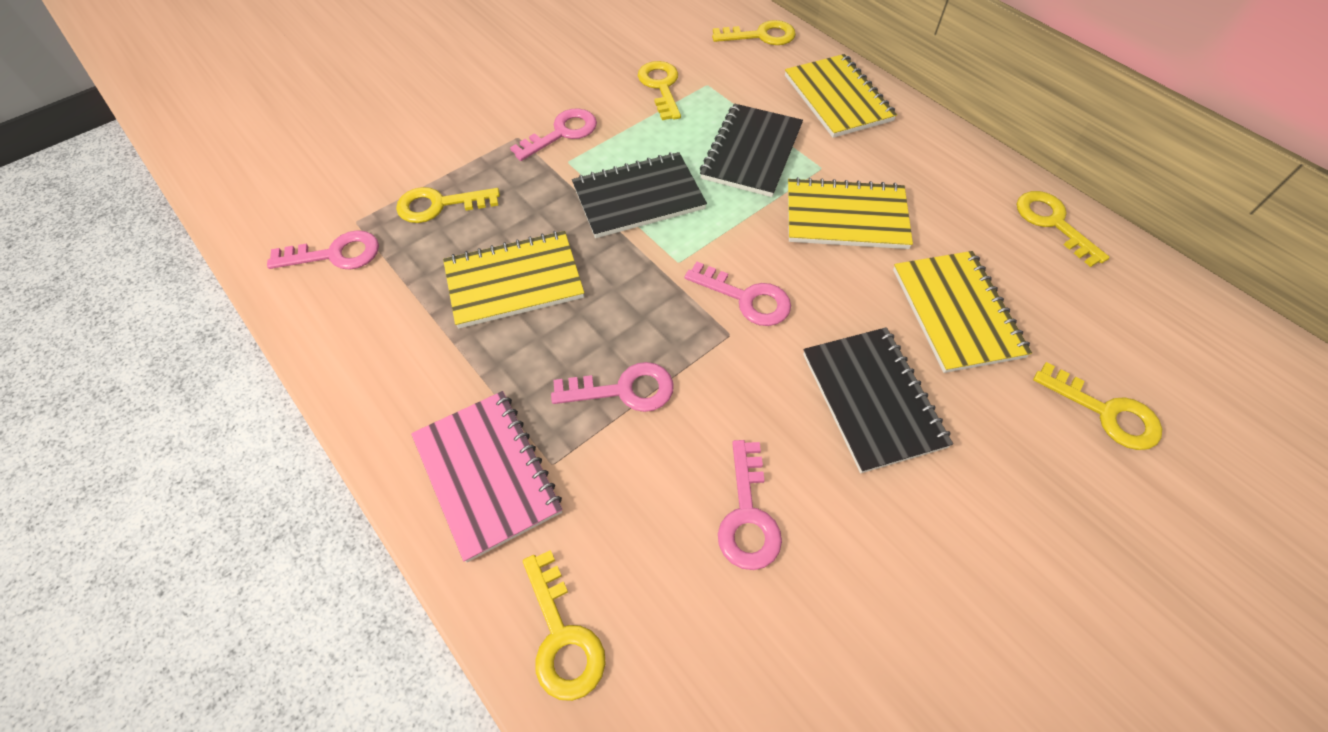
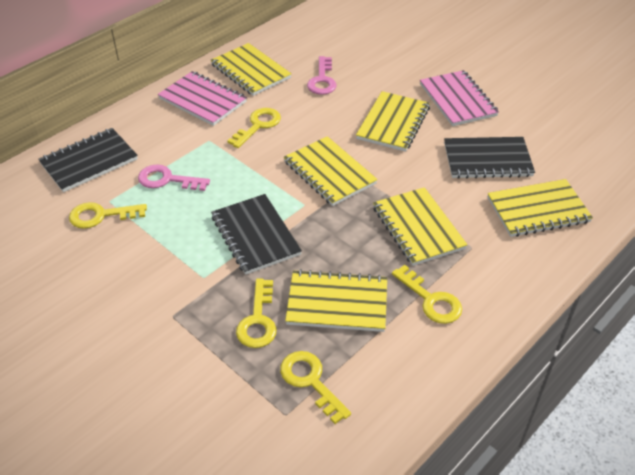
pink key: 5 -> 2
pink notebook: 1 -> 2
yellow key: 6 -> 5
yellow notebook: 4 -> 6

